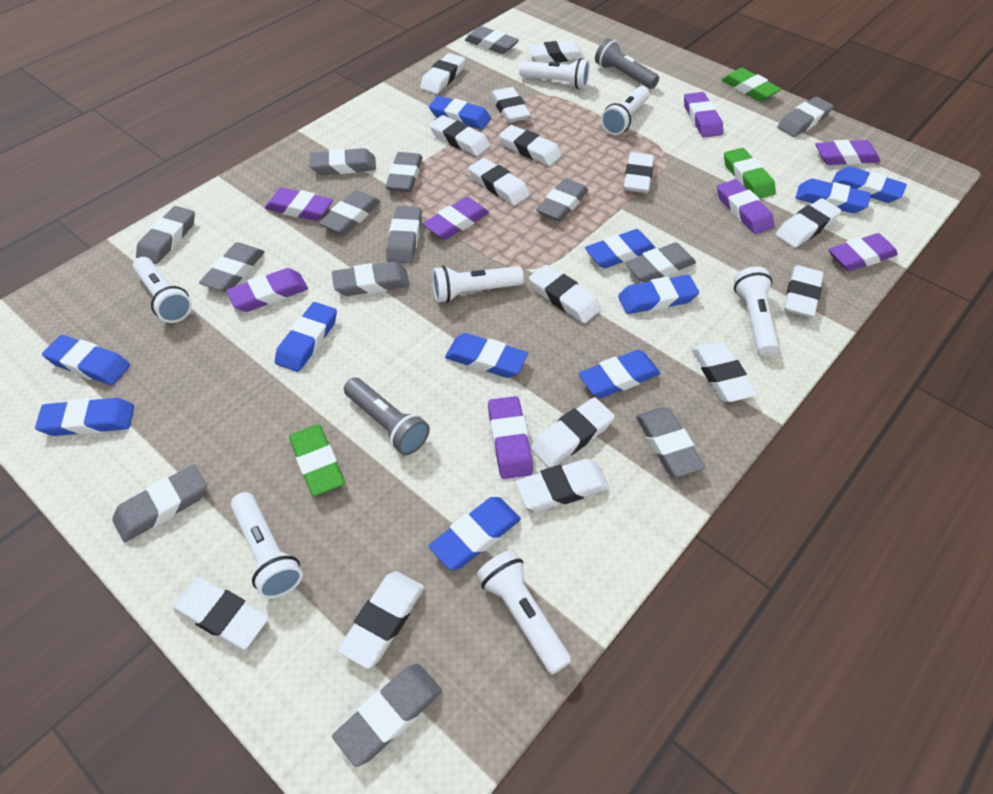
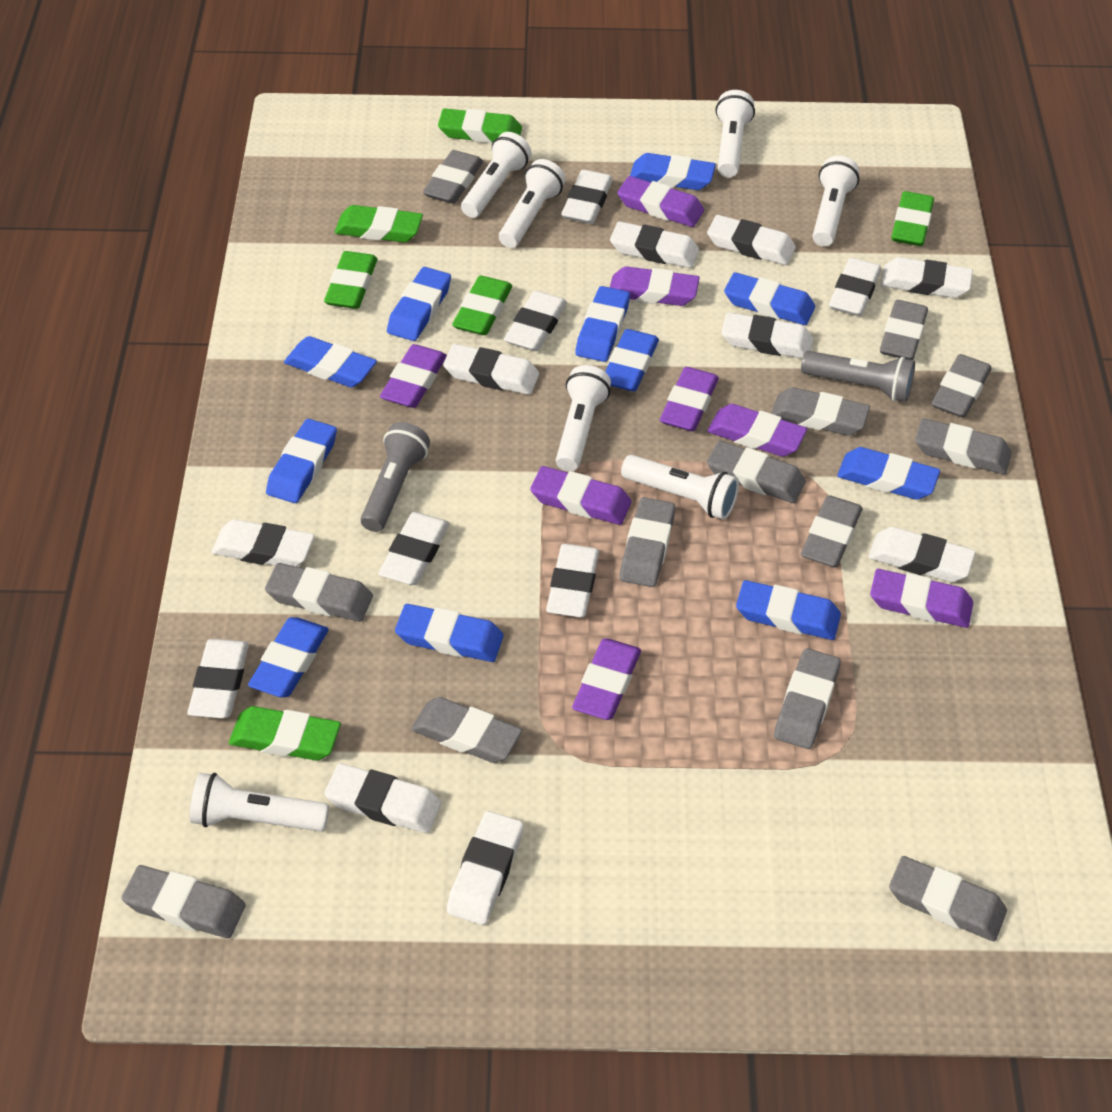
green eraser: 3 -> 6
grey eraser: 14 -> 13

